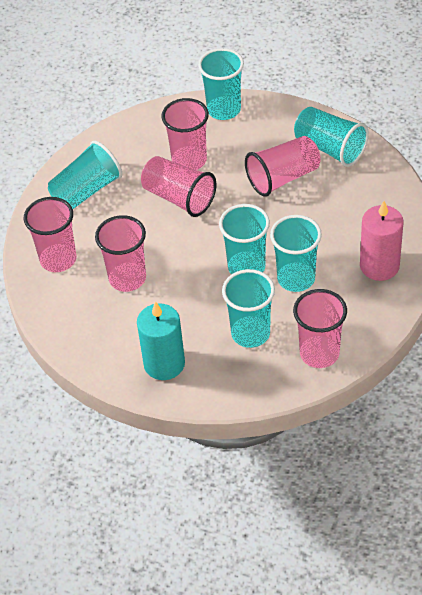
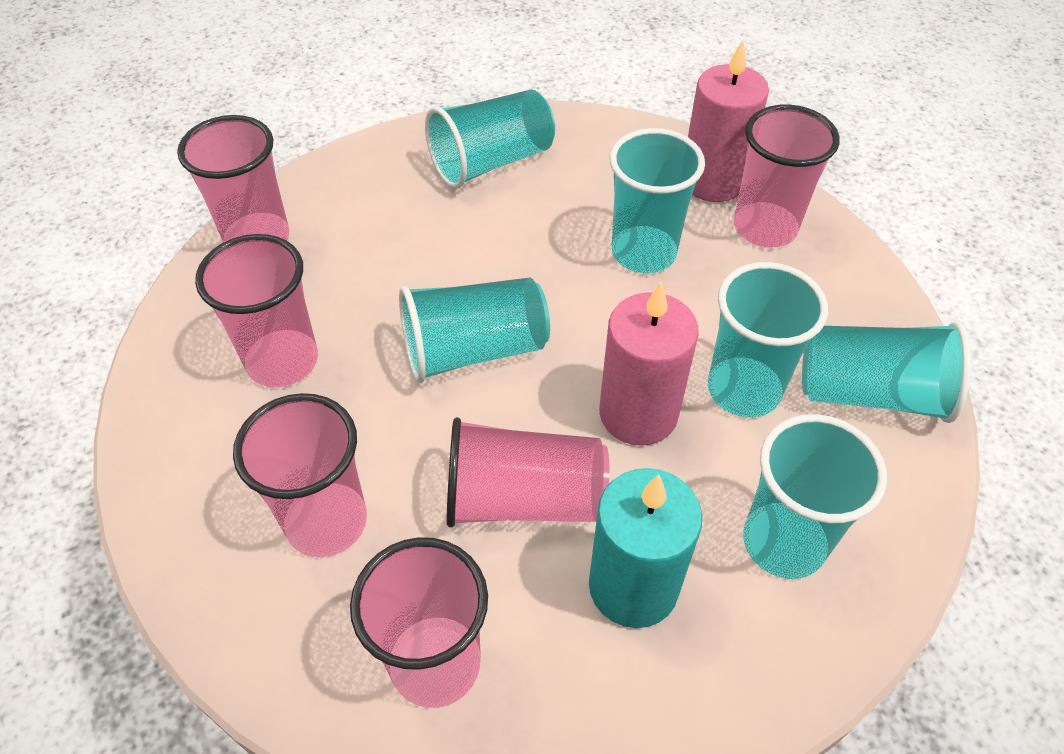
pink candle: 1 -> 2

